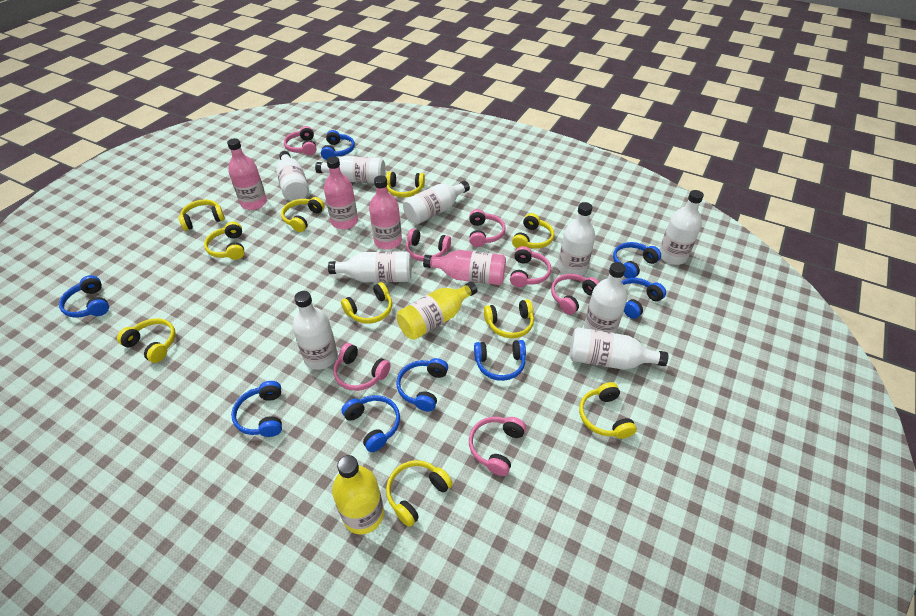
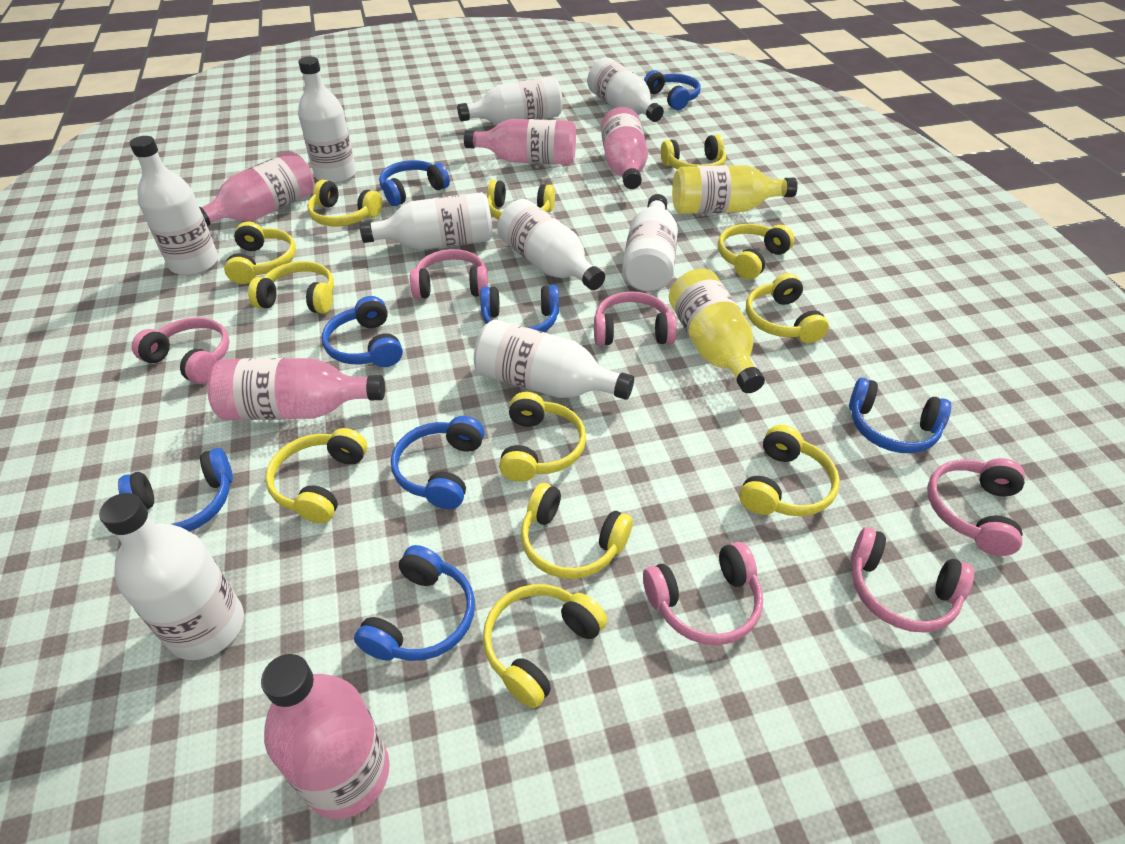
pink bottle: 4 -> 5
pink headphones: 7 -> 6
yellow headphones: 10 -> 12

